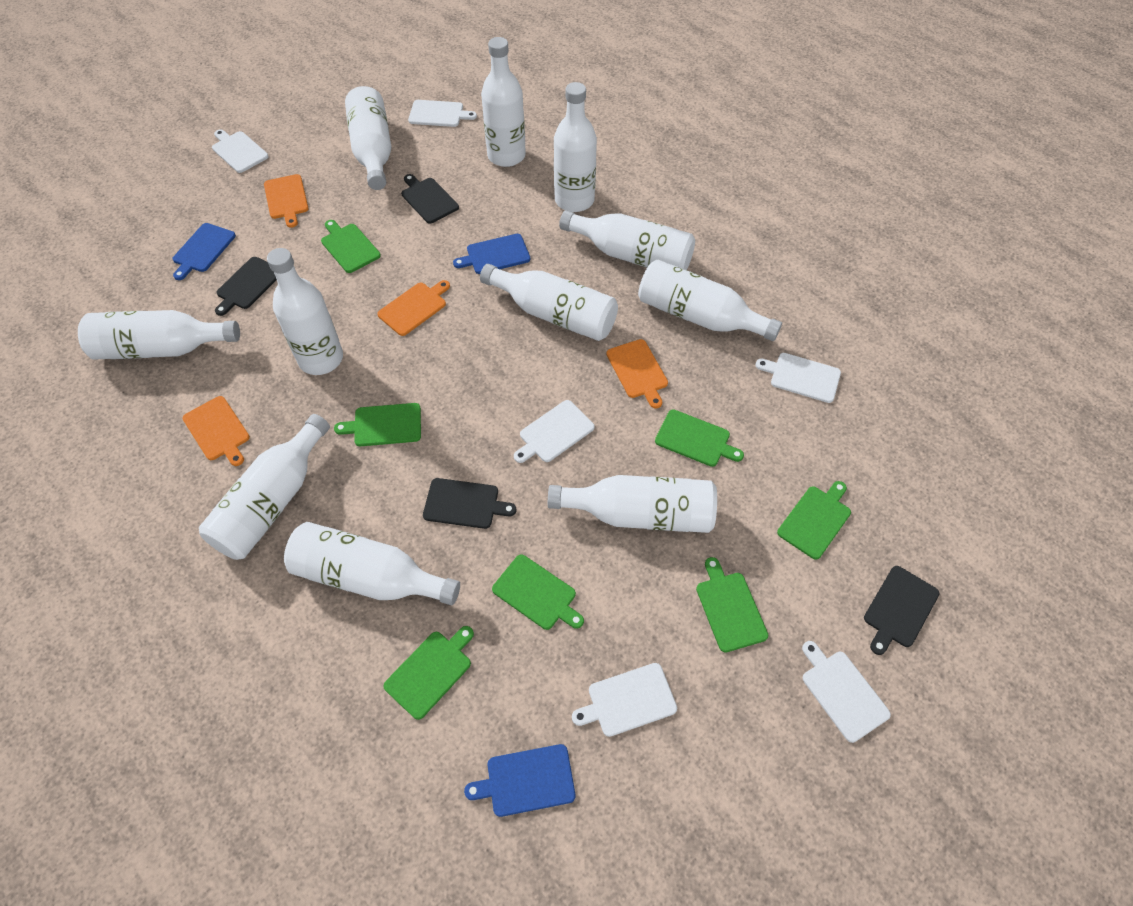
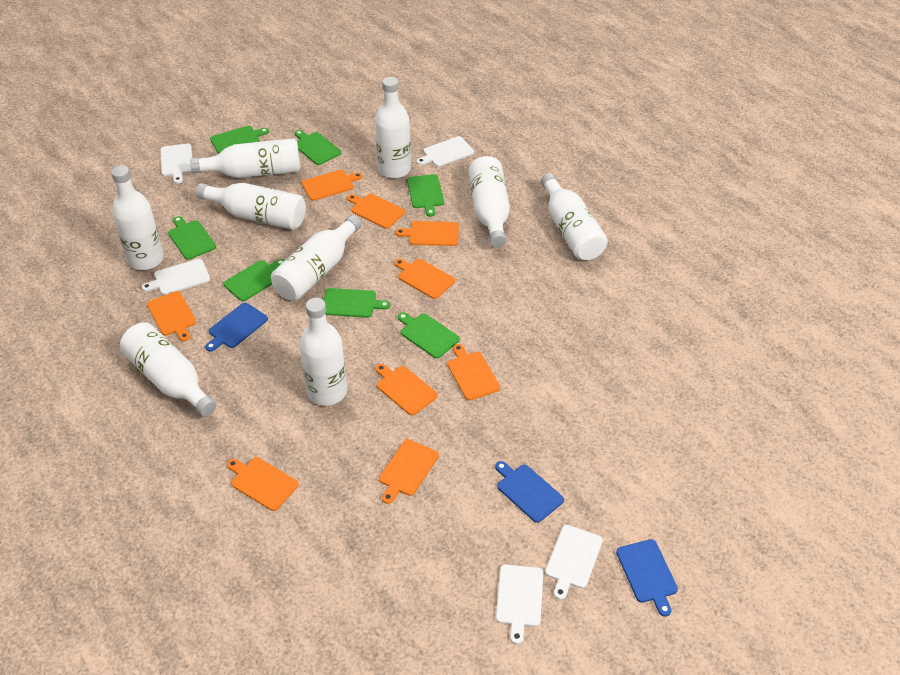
black cutting board: 4 -> 0
orange cutting board: 4 -> 9
white bottle: 11 -> 9
white cutting board: 6 -> 5

